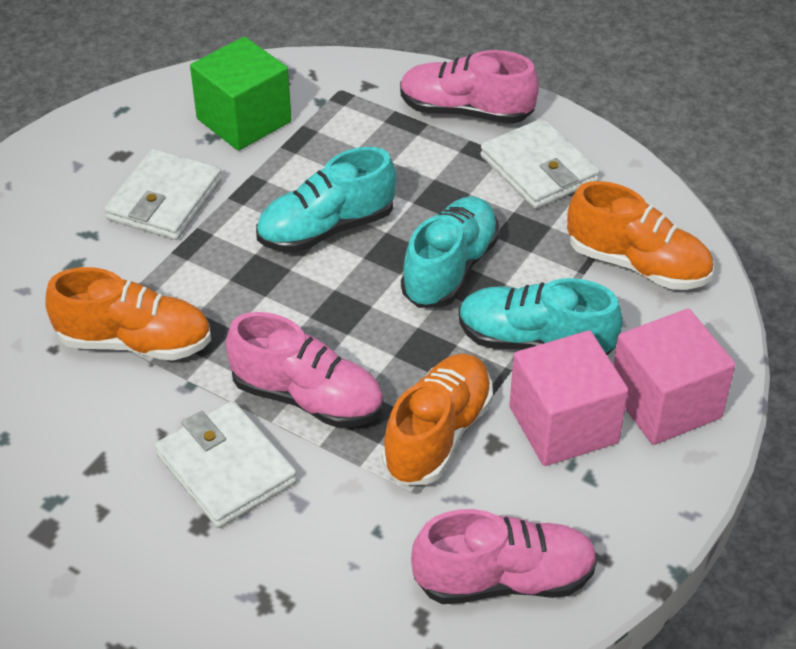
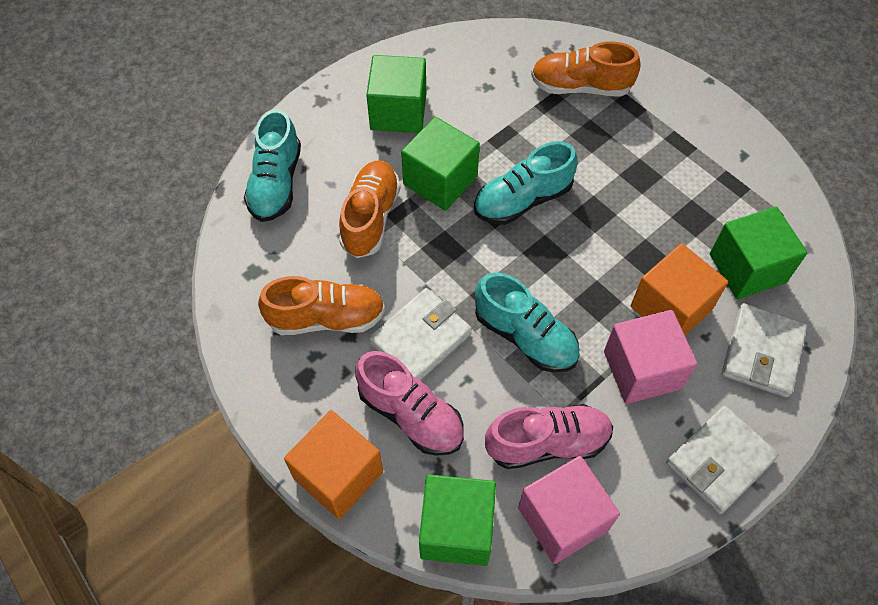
green cube: 1 -> 4
orange cube: 0 -> 2
pink shoe: 3 -> 2

